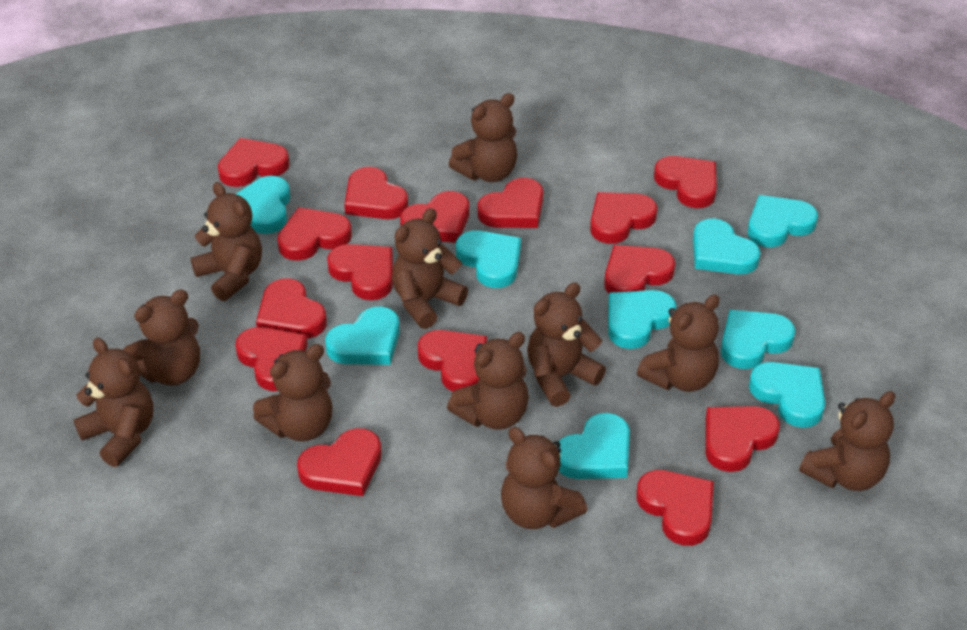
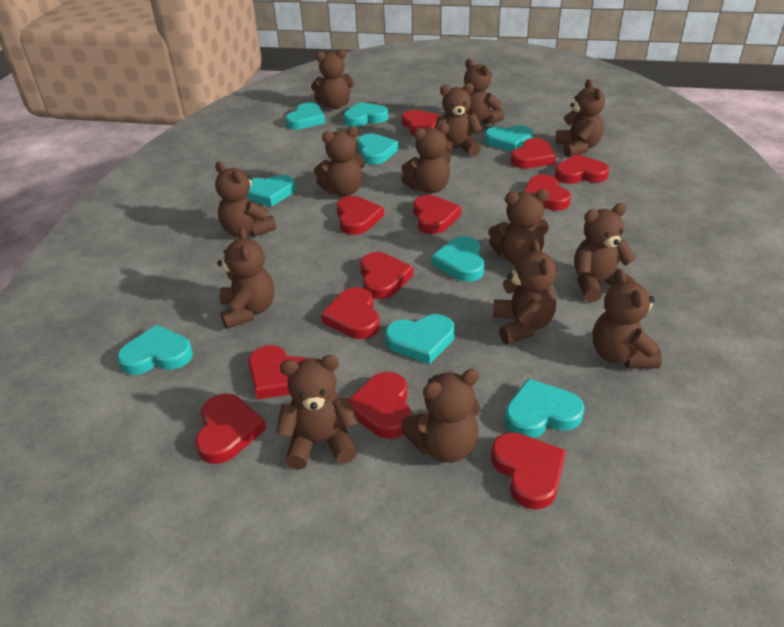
brown teddy bear: 11 -> 14
red heart: 15 -> 12

